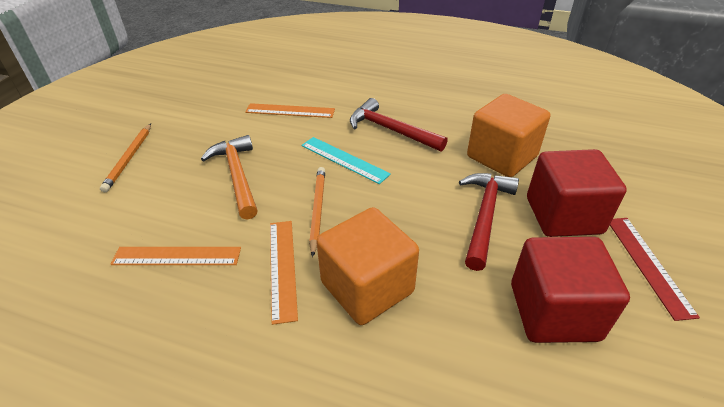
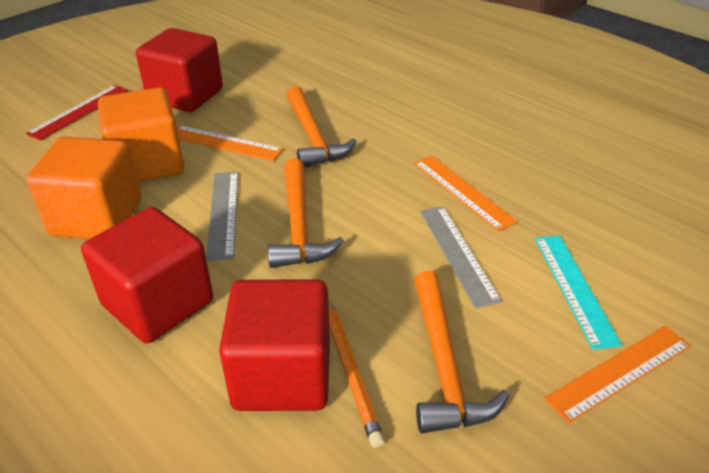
grey ruler: 0 -> 2
orange hammer: 1 -> 3
orange pencil: 2 -> 1
red cube: 2 -> 3
red hammer: 2 -> 0

